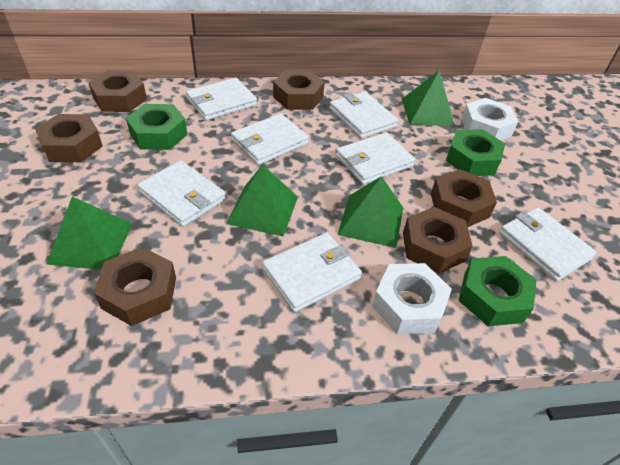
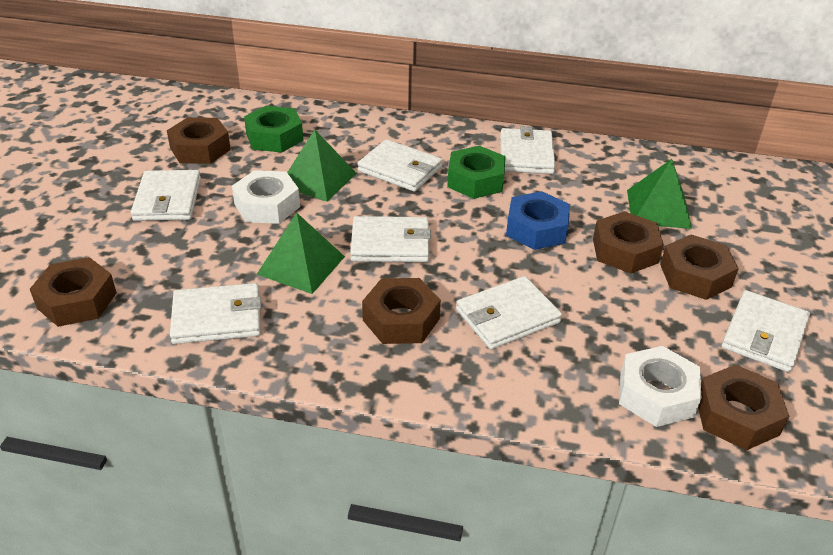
blue nut: 0 -> 1
green nut: 3 -> 2
green pyramid: 4 -> 3

